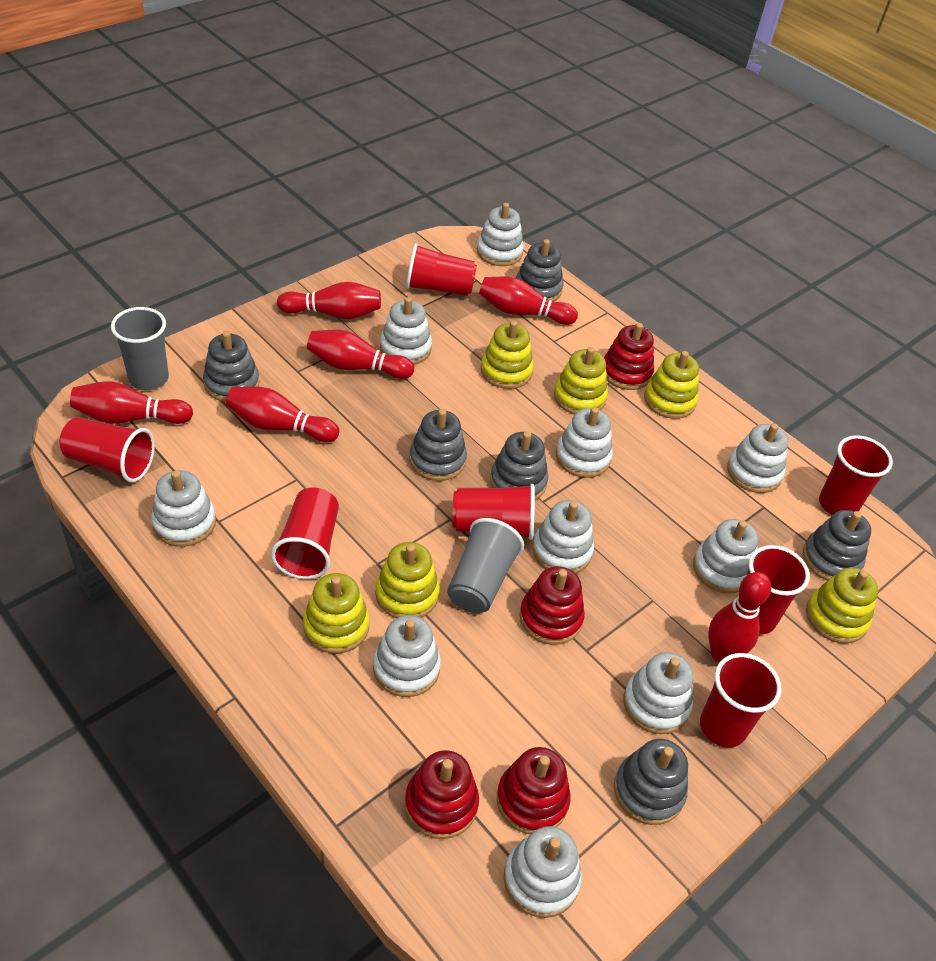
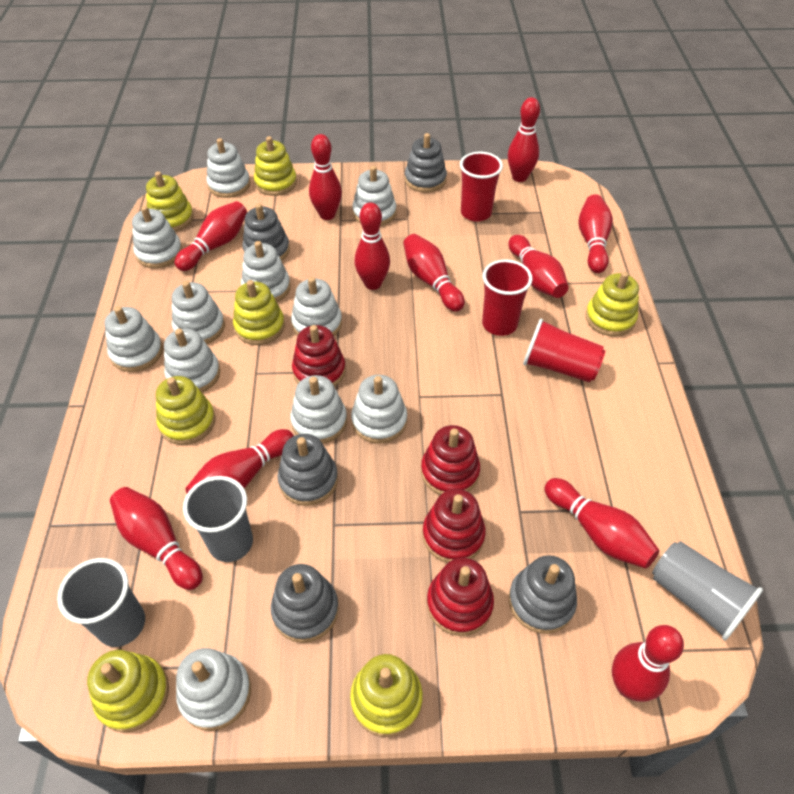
grey cup: 2 -> 3
grey stacking toy: 6 -> 5
red bowling pin: 6 -> 11
red cup: 7 -> 3
white stacking toy: 10 -> 11
yellow stacking toy: 6 -> 7

